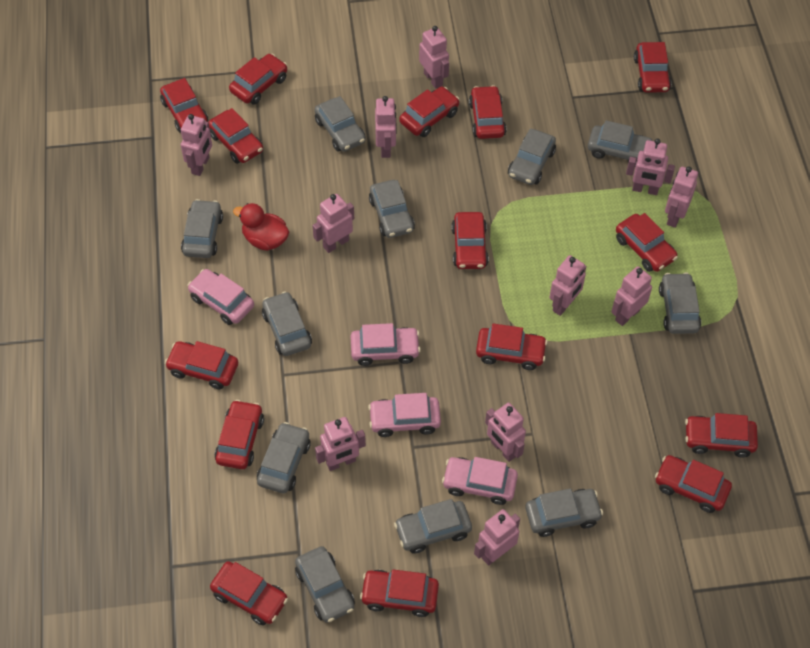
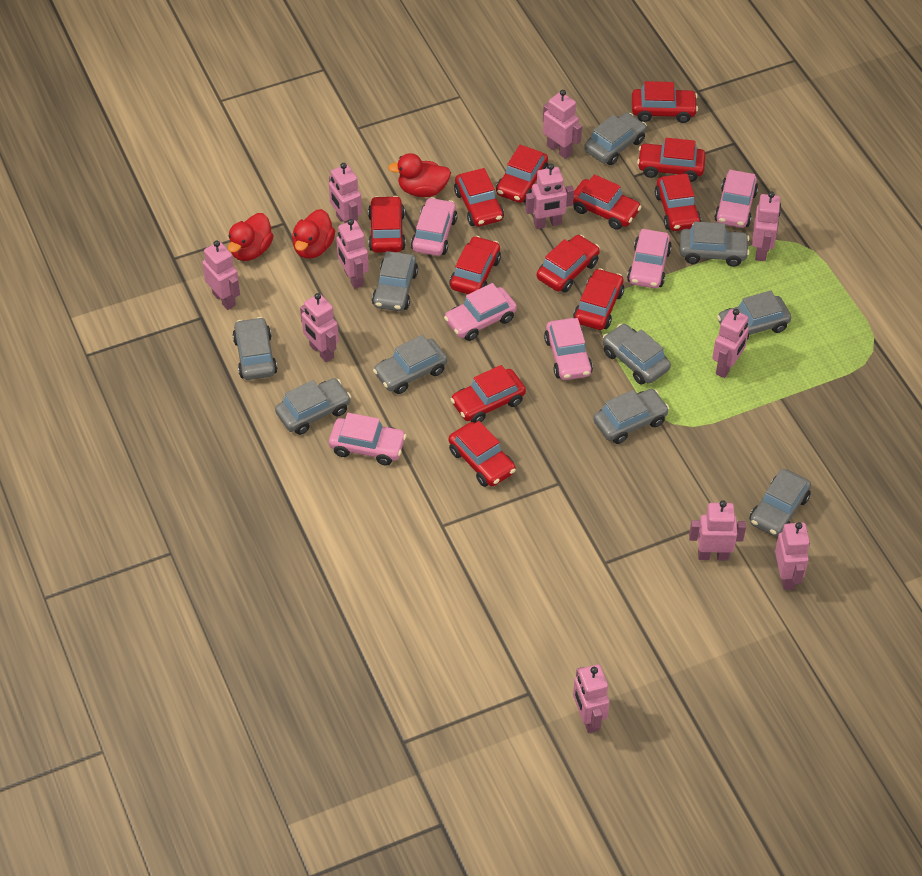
grey car: 11 -> 10
pink car: 4 -> 6
red car: 15 -> 12
red duck: 1 -> 3

